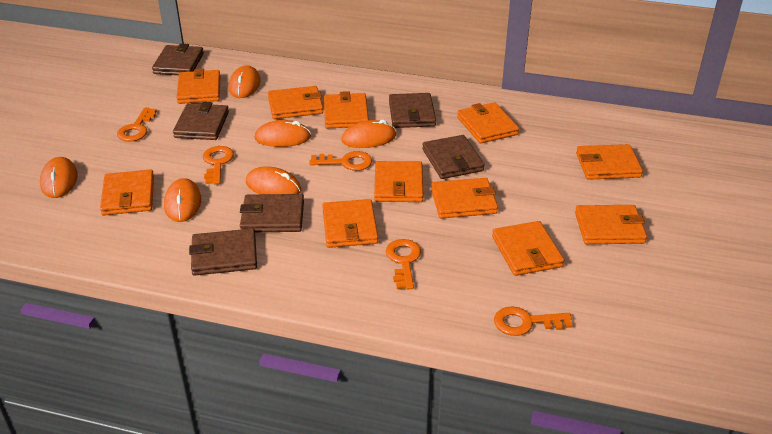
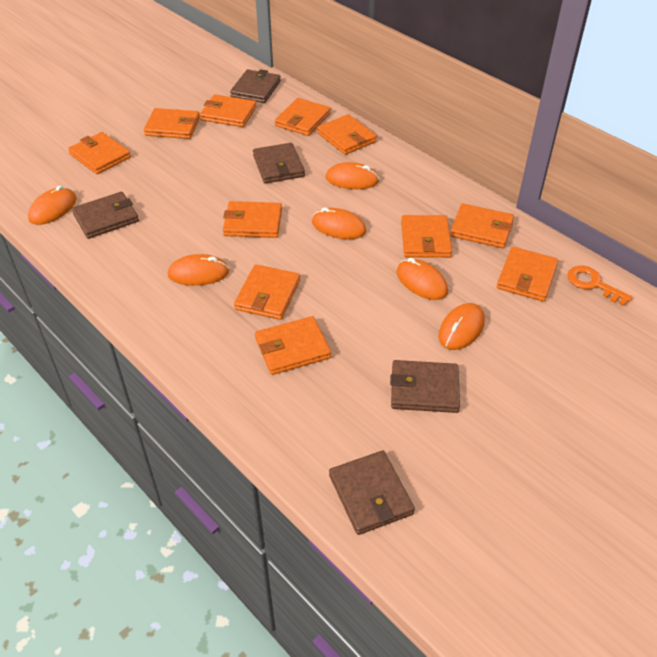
brown wallet: 6 -> 5
orange key: 5 -> 1

